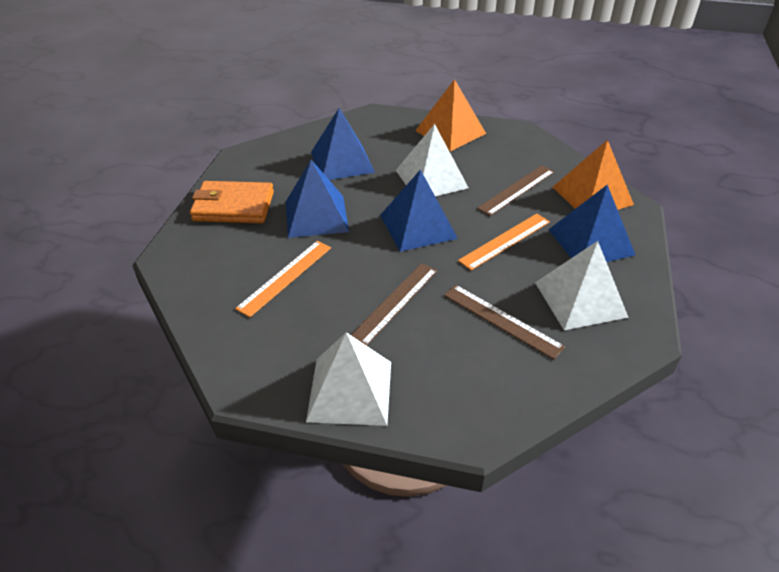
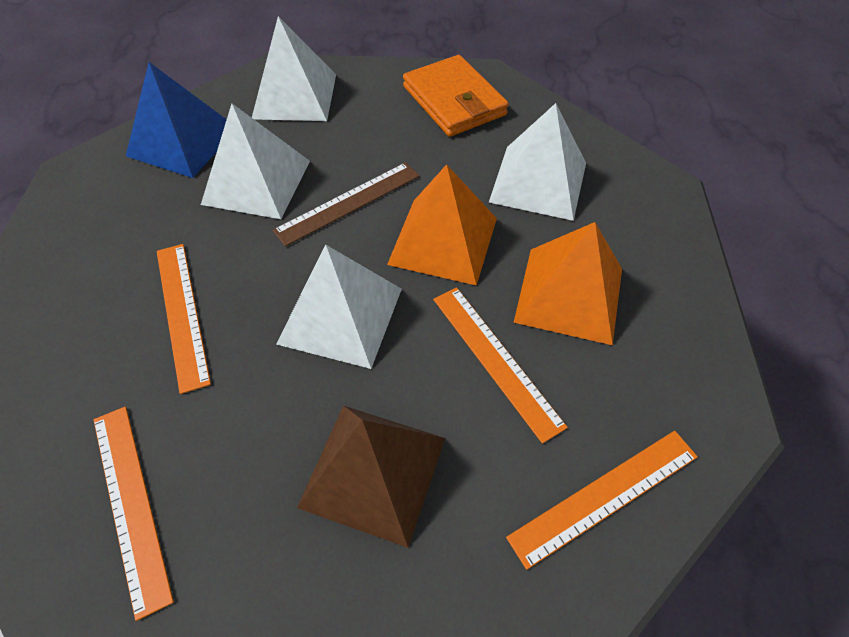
blue pyramid: 4 -> 1
brown pyramid: 0 -> 1
brown ruler: 3 -> 1
orange ruler: 2 -> 4
white pyramid: 3 -> 4

